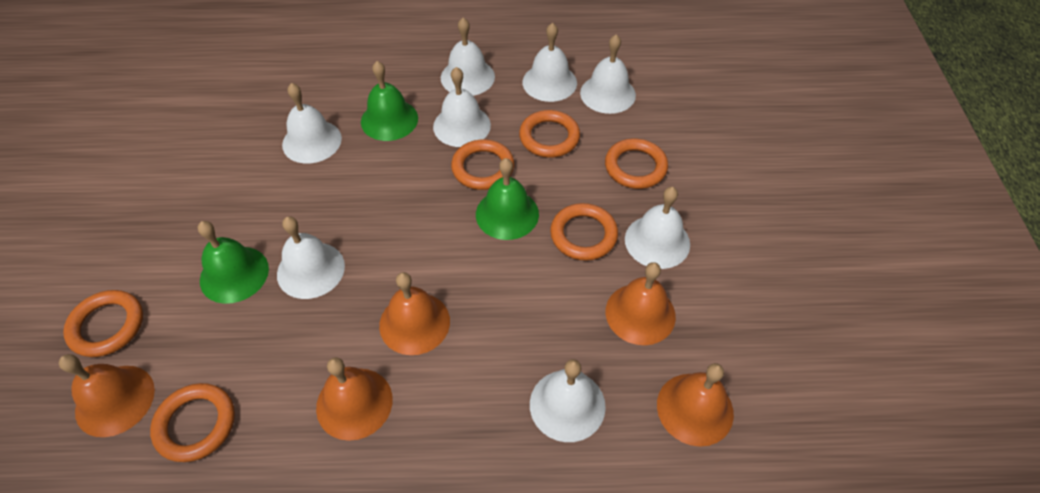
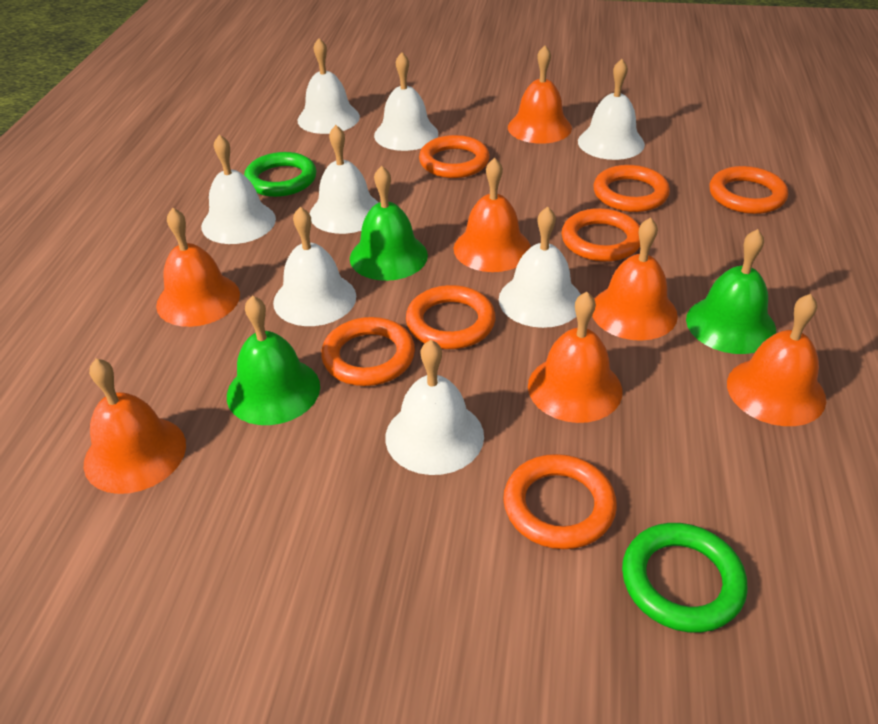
green ring: 0 -> 2
orange bell: 5 -> 7
orange ring: 6 -> 7

